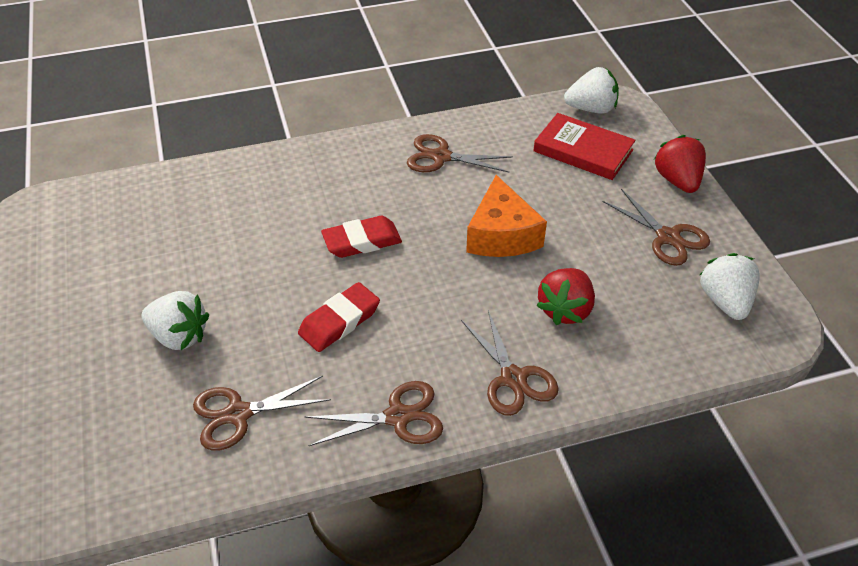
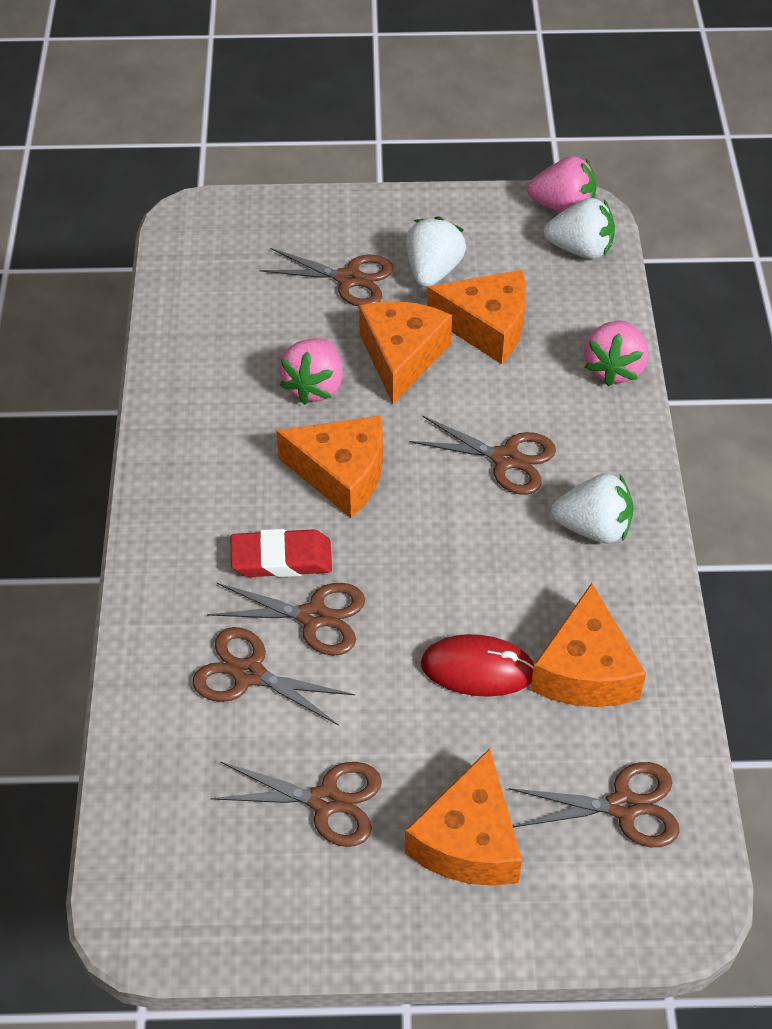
brown scissors: 5 -> 6
orange cheese: 1 -> 5
pink strawberry: 0 -> 3
red book: 1 -> 0
red eraser: 2 -> 1
red mouse: 0 -> 1
red strawberry: 2 -> 0

